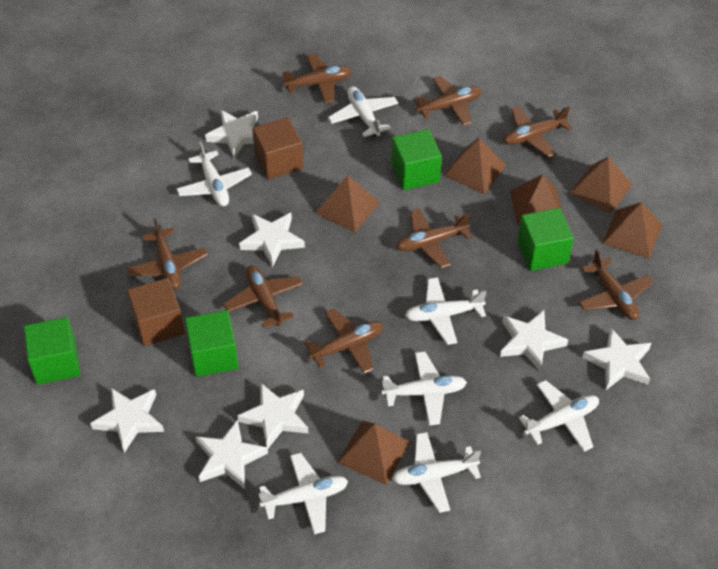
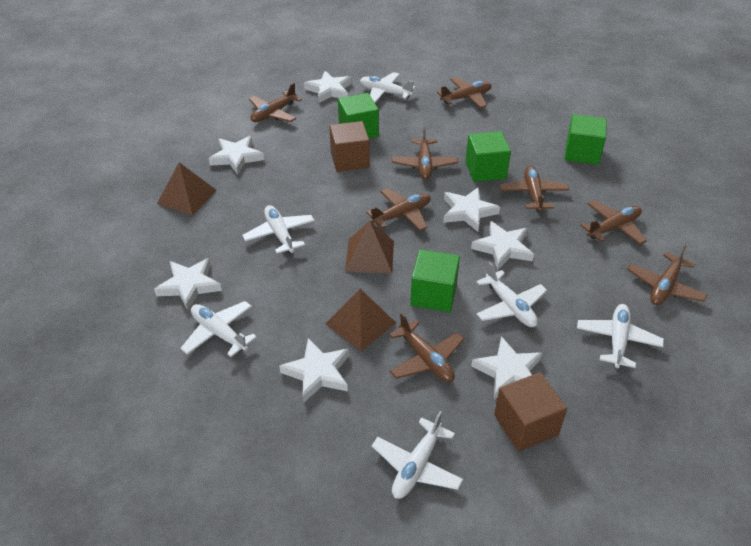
brown pyramid: 6 -> 3
white plane: 7 -> 6

